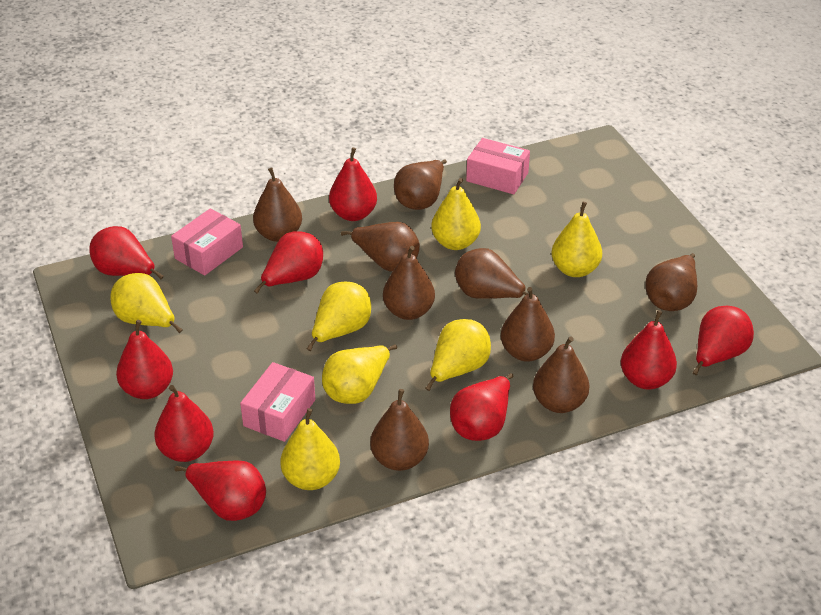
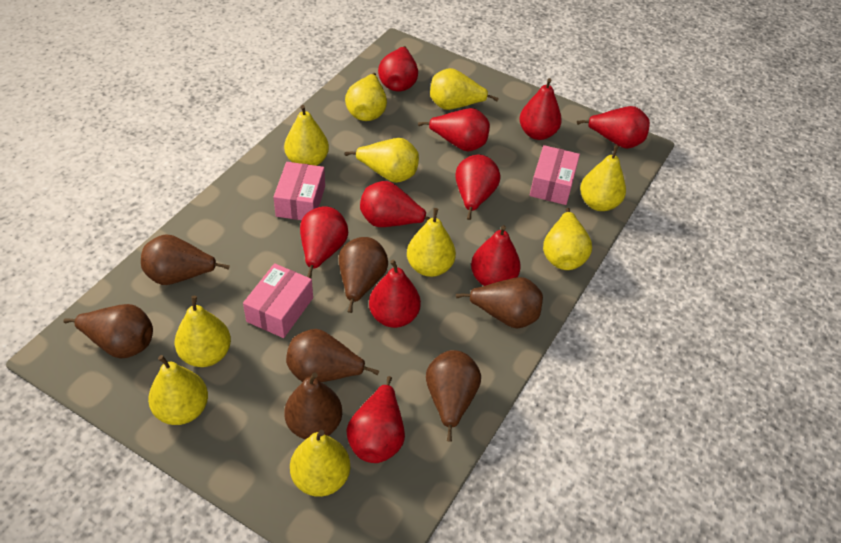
brown pear: 9 -> 7
red pear: 9 -> 10
yellow pear: 7 -> 10

